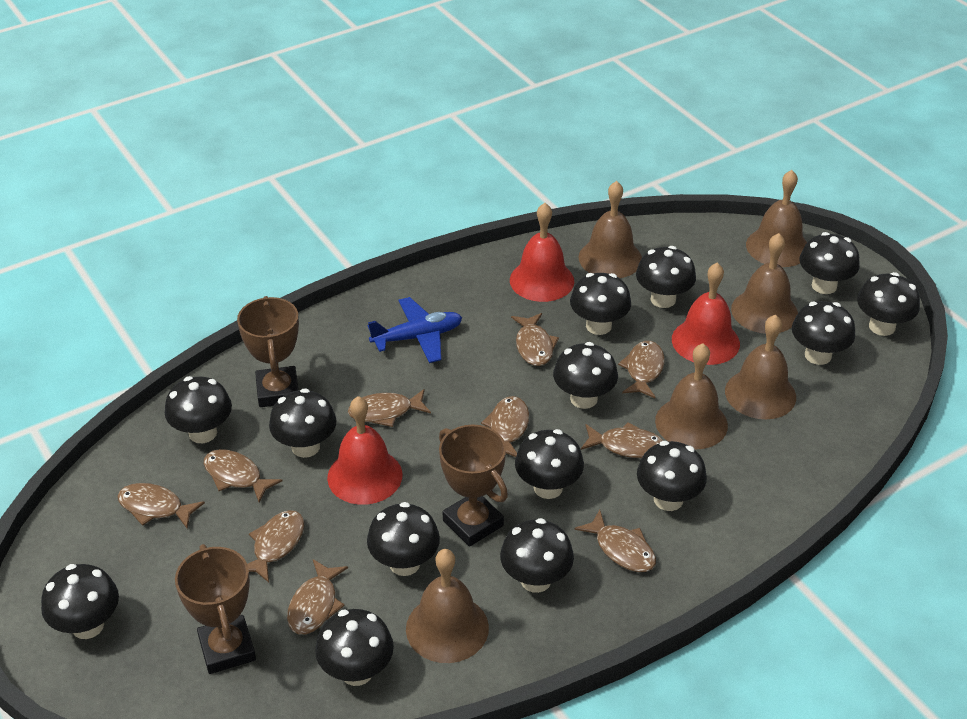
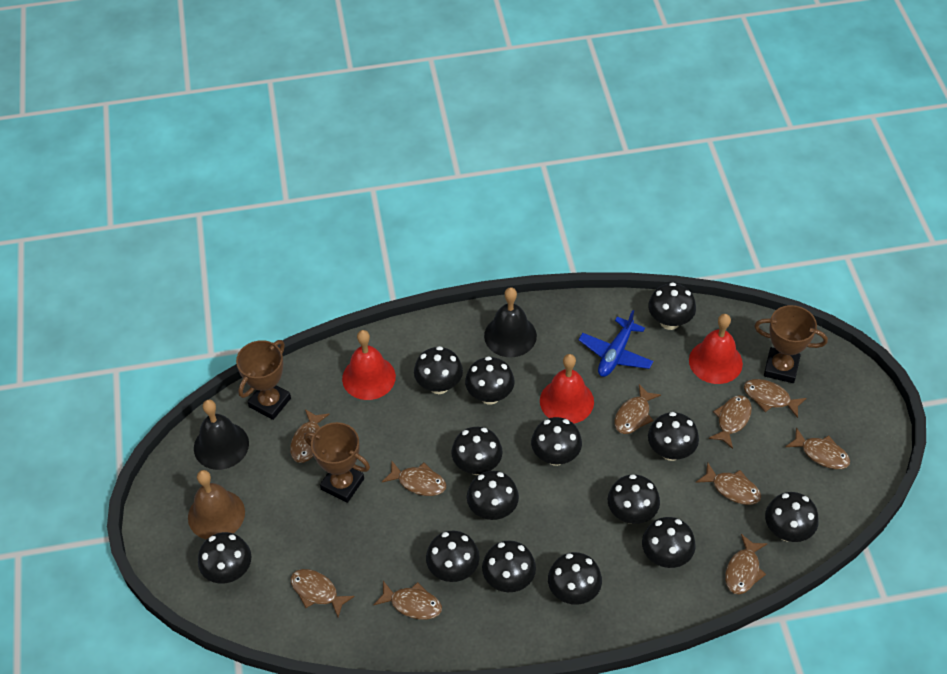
black bell: 0 -> 2
brown bell: 6 -> 1

